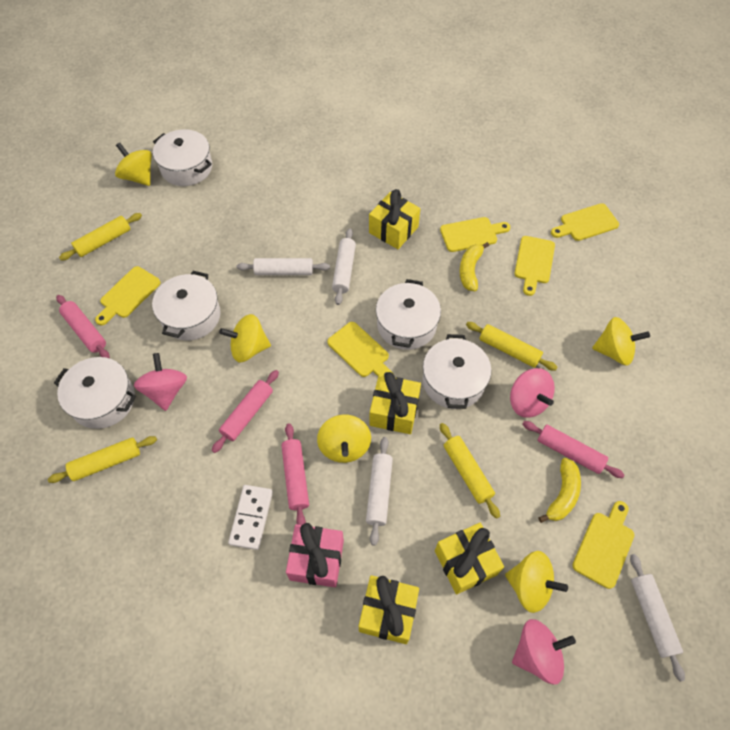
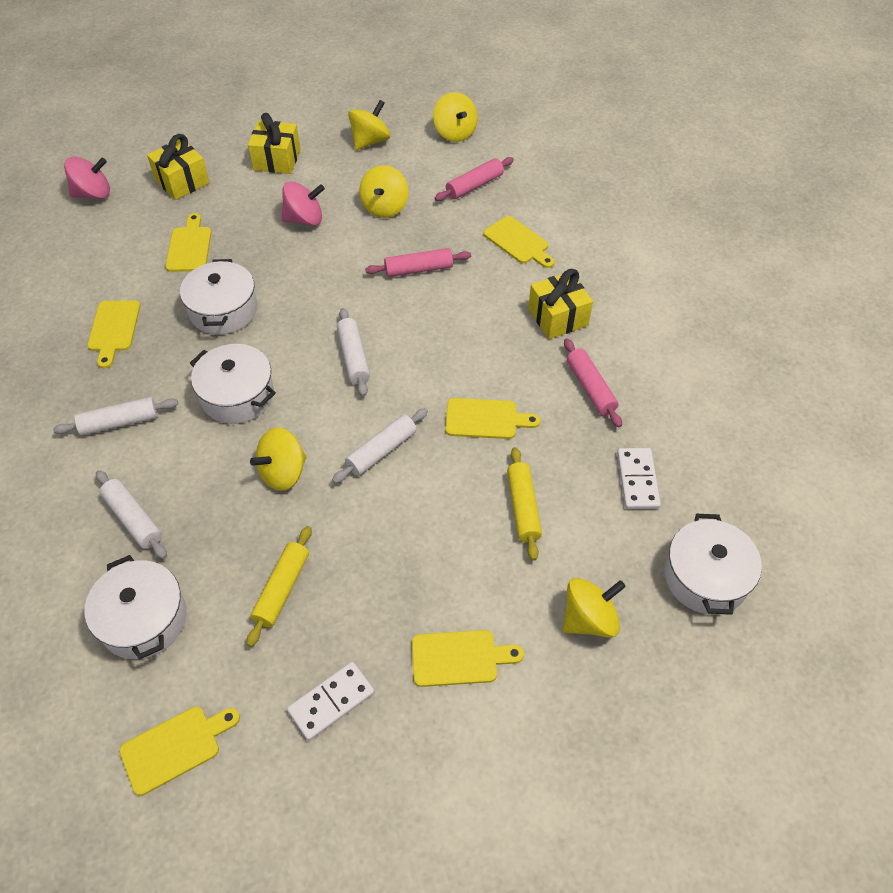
pink gift: 1 -> 0
pink rolling pin: 4 -> 3
pink spinning top: 3 -> 2
white domino: 1 -> 2
white pot: 5 -> 4
yellow banana: 2 -> 0
yellow gift: 4 -> 3
yellow rolling pin: 4 -> 2

